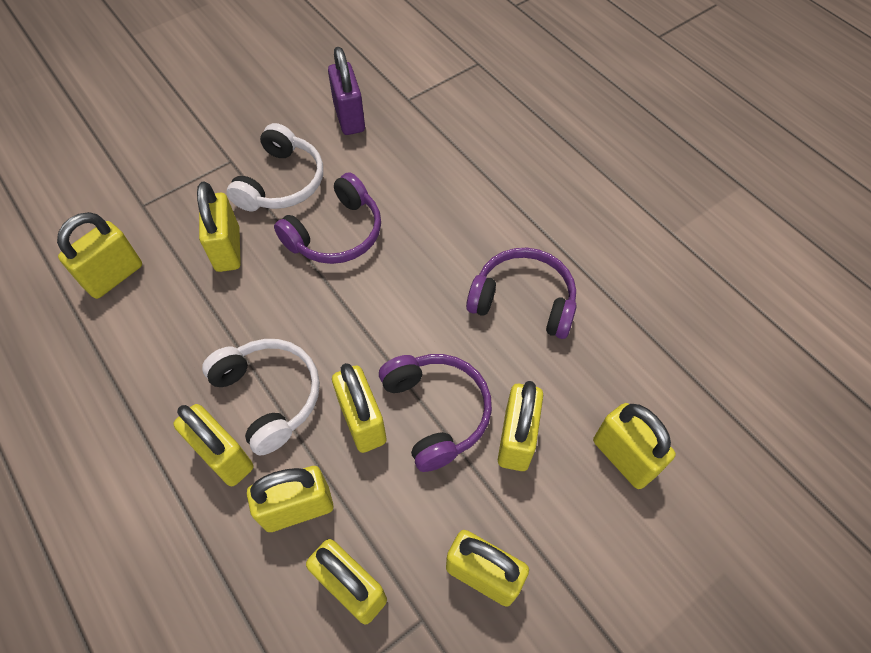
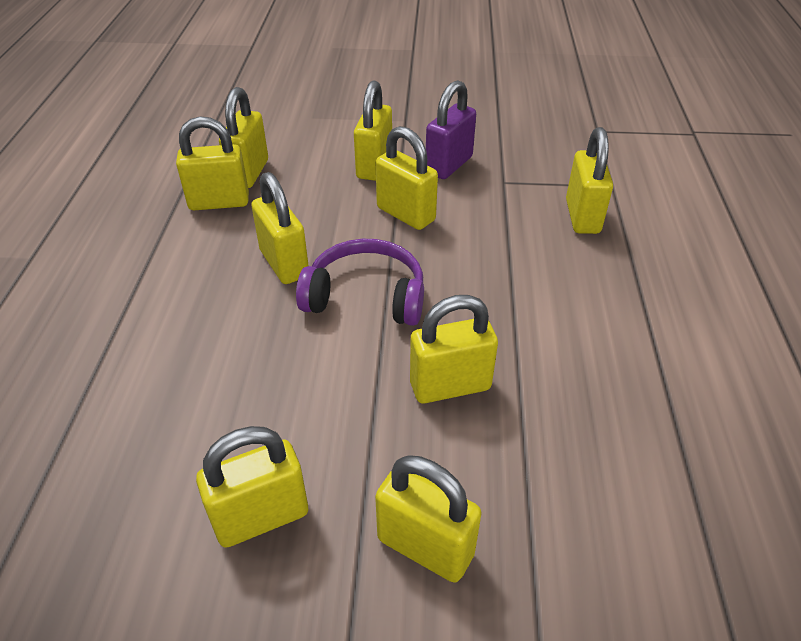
purple headphones: 3 -> 1
white headphones: 2 -> 0

